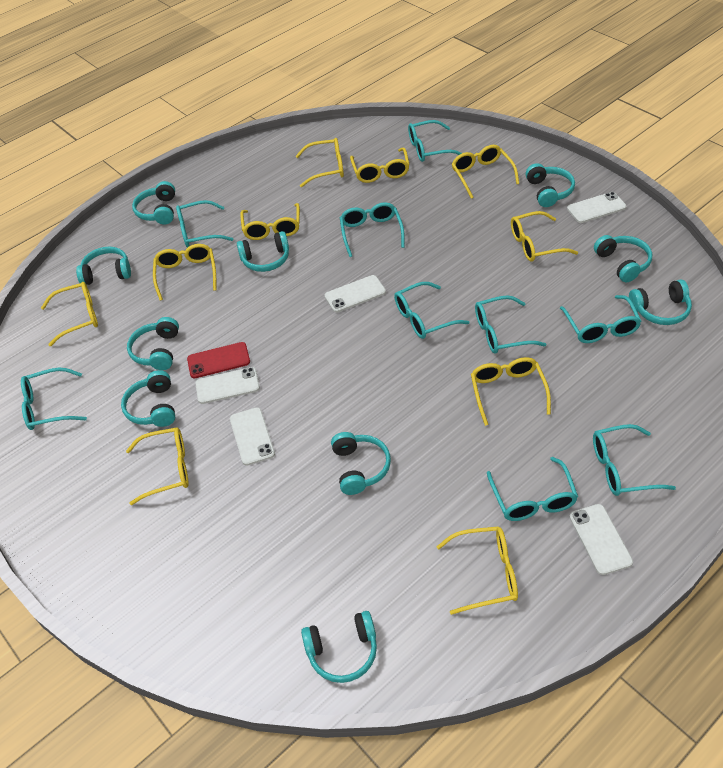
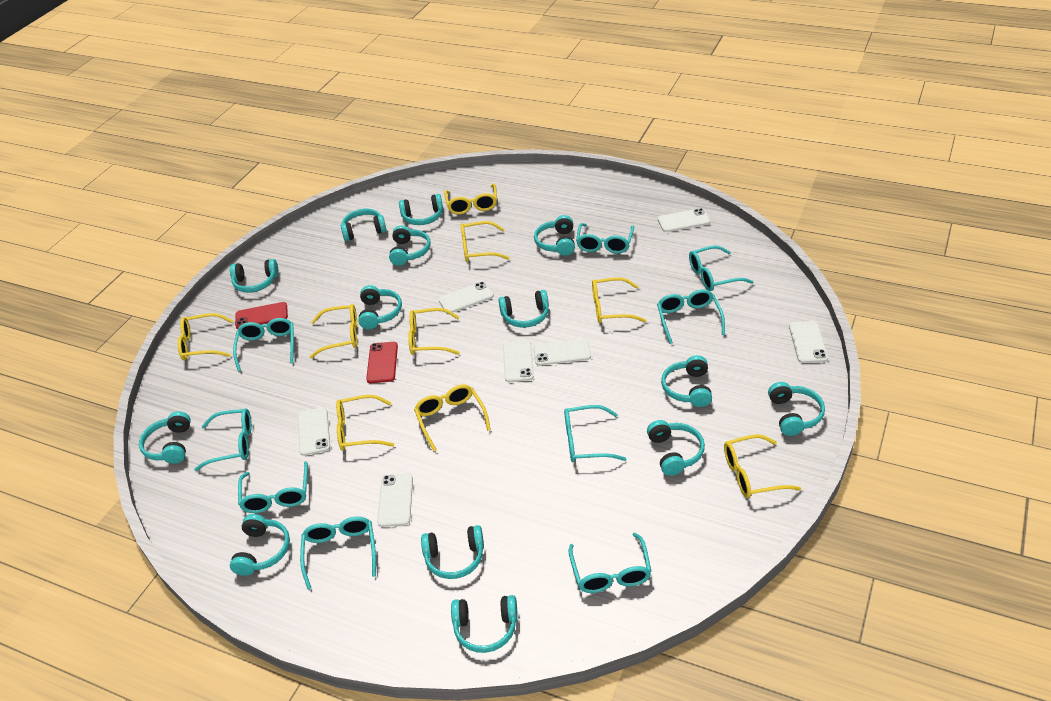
red phone: 1 -> 2
turquoise headphones: 10 -> 14
white phone: 5 -> 7
yellow glasses: 10 -> 9

